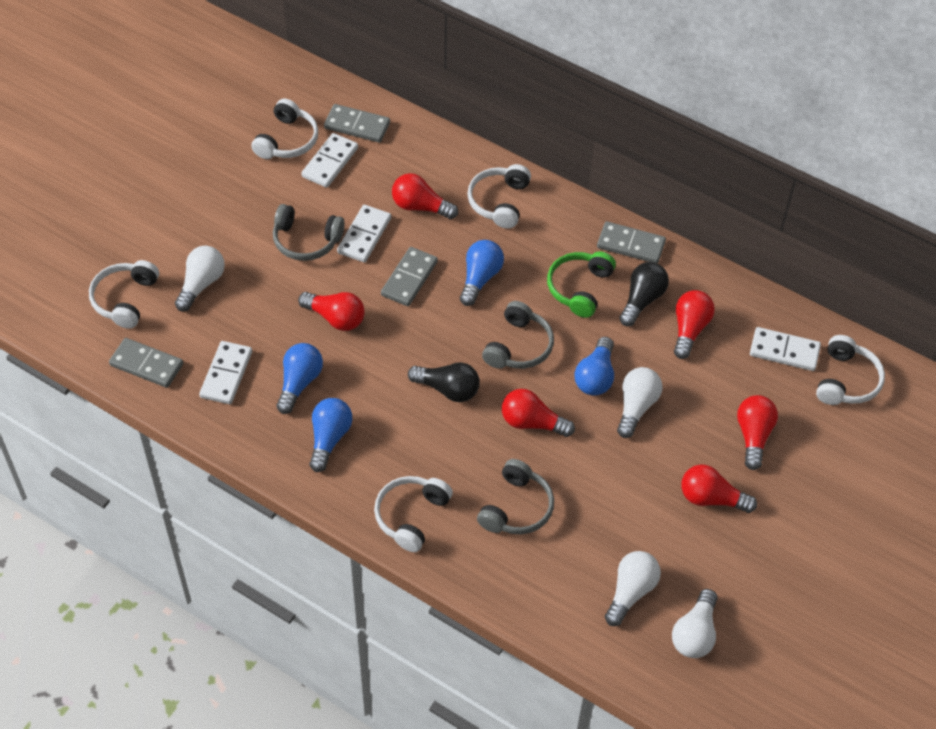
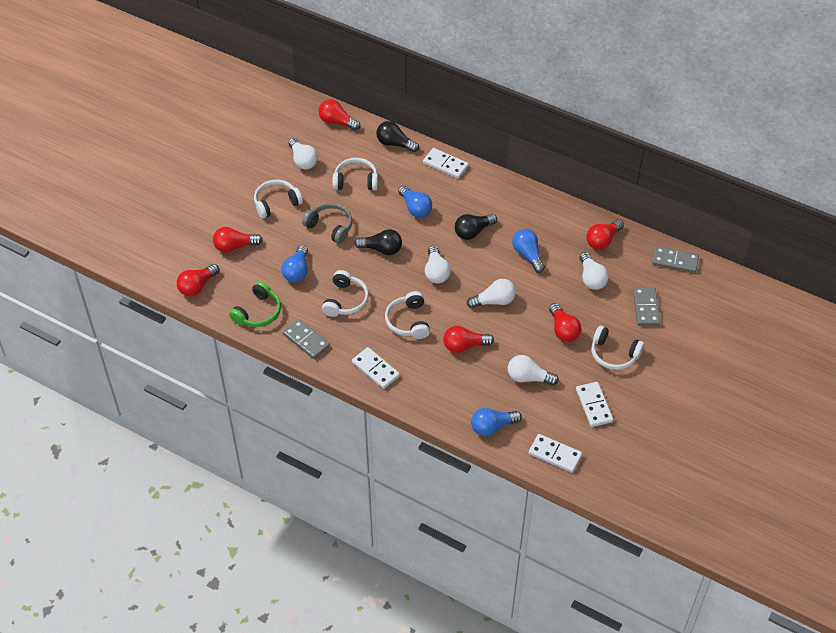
black light bulb: 2 -> 3
grey domino: 4 -> 3
grey headphones: 3 -> 1
white light bulb: 4 -> 5

